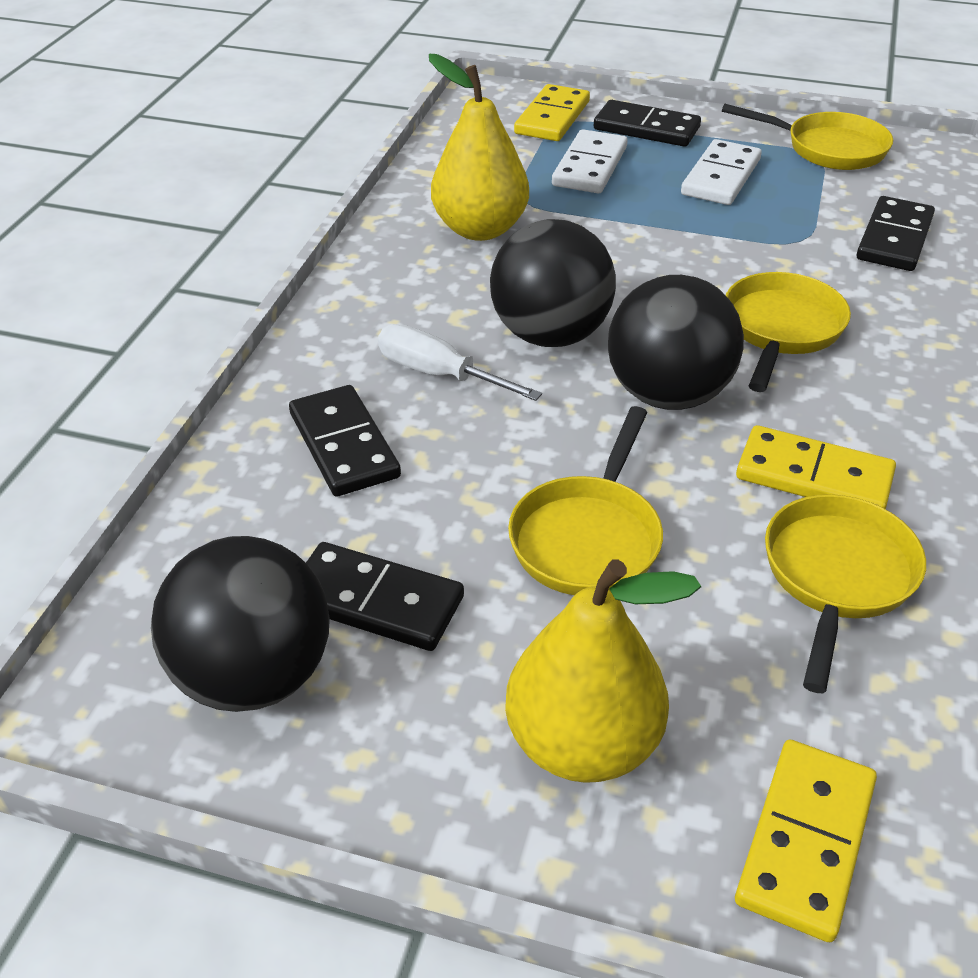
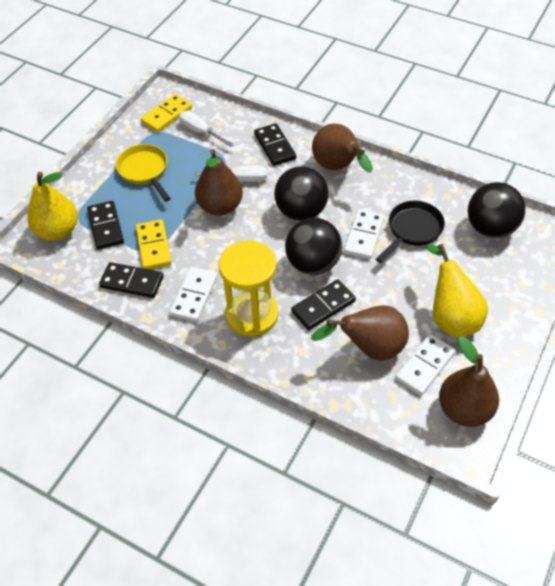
black pan: 0 -> 1
brown pear: 0 -> 4
white domino: 2 -> 3
white screwdriver: 1 -> 2
yellow domino: 3 -> 2
yellow hourglass: 0 -> 1
yellow pan: 4 -> 1

